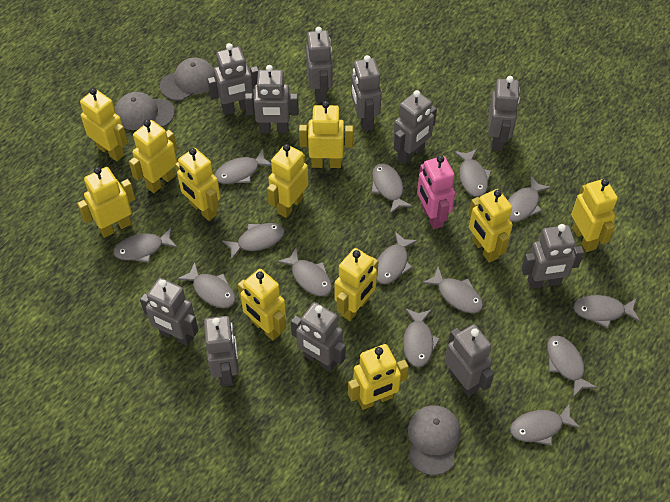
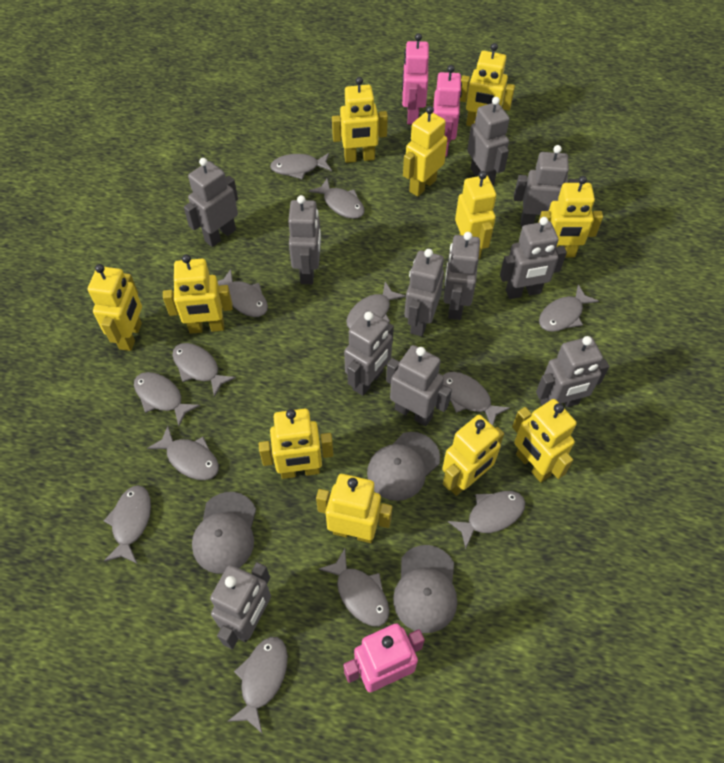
grey fish: 14 -> 13
pink robot: 1 -> 3

